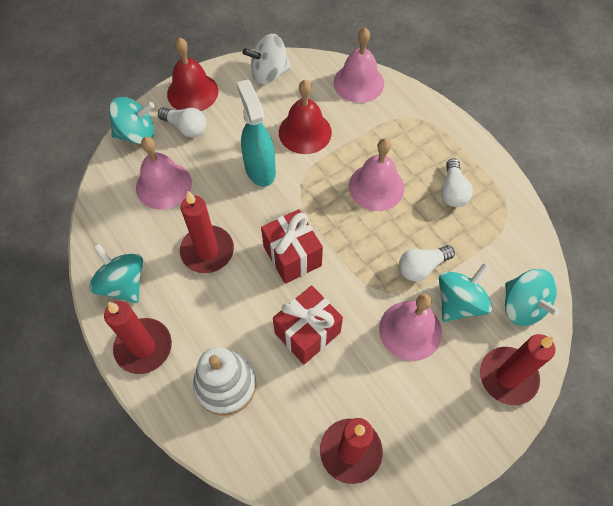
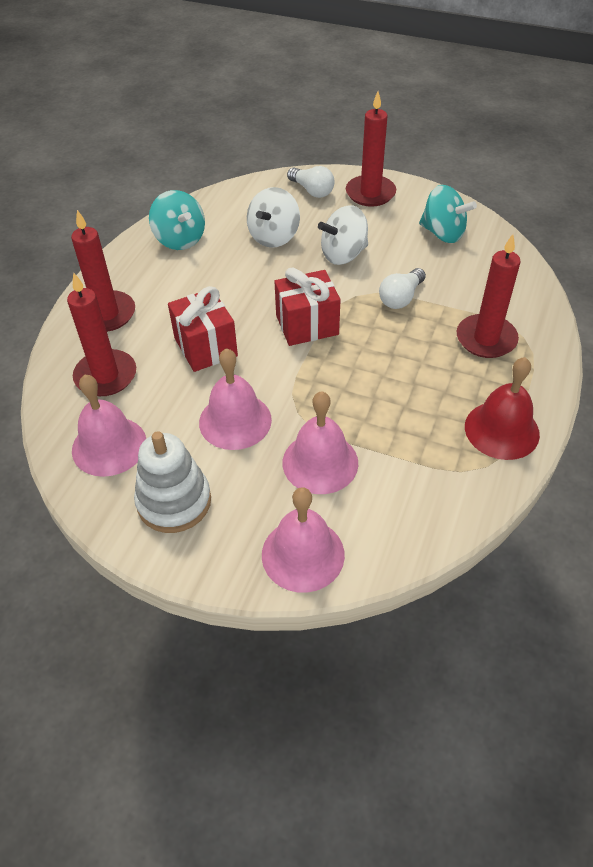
red bell: 2 -> 1
turquoise spinning top: 4 -> 2
turquoise spray bottle: 1 -> 0
white light bulb: 3 -> 2
white spinning top: 1 -> 2

